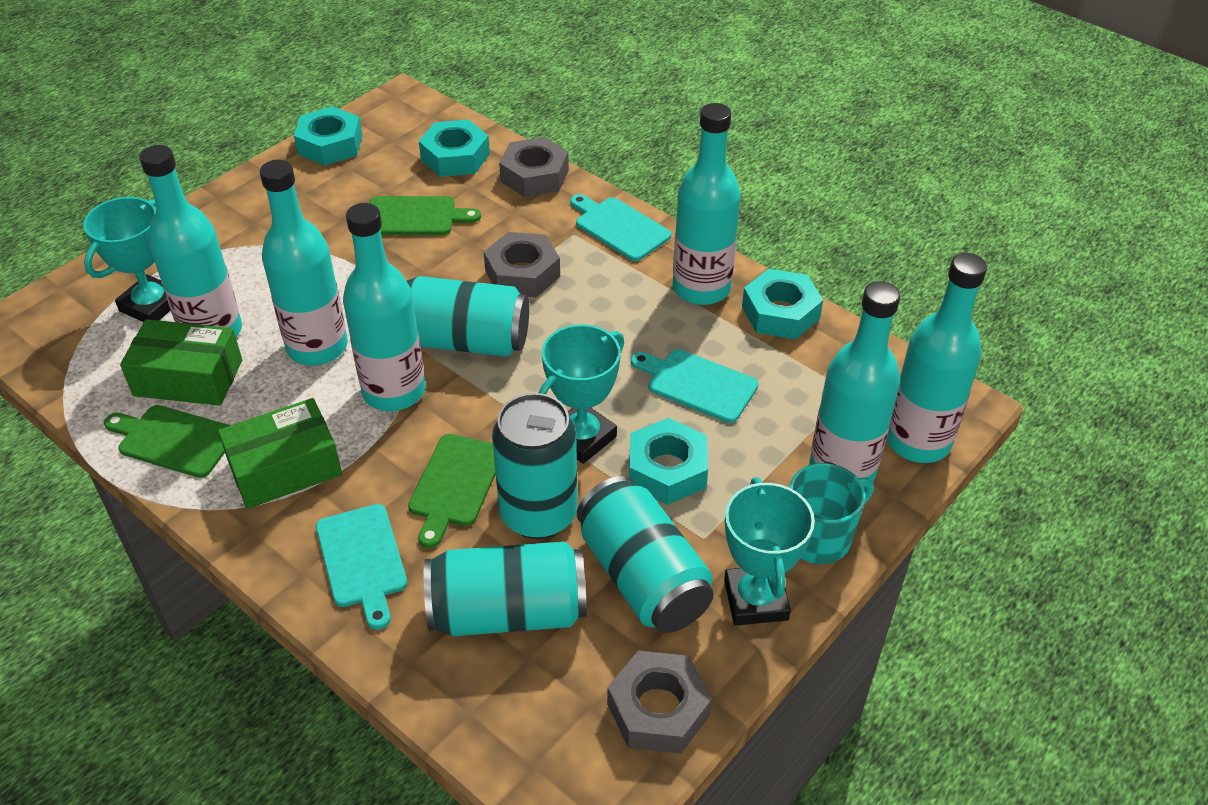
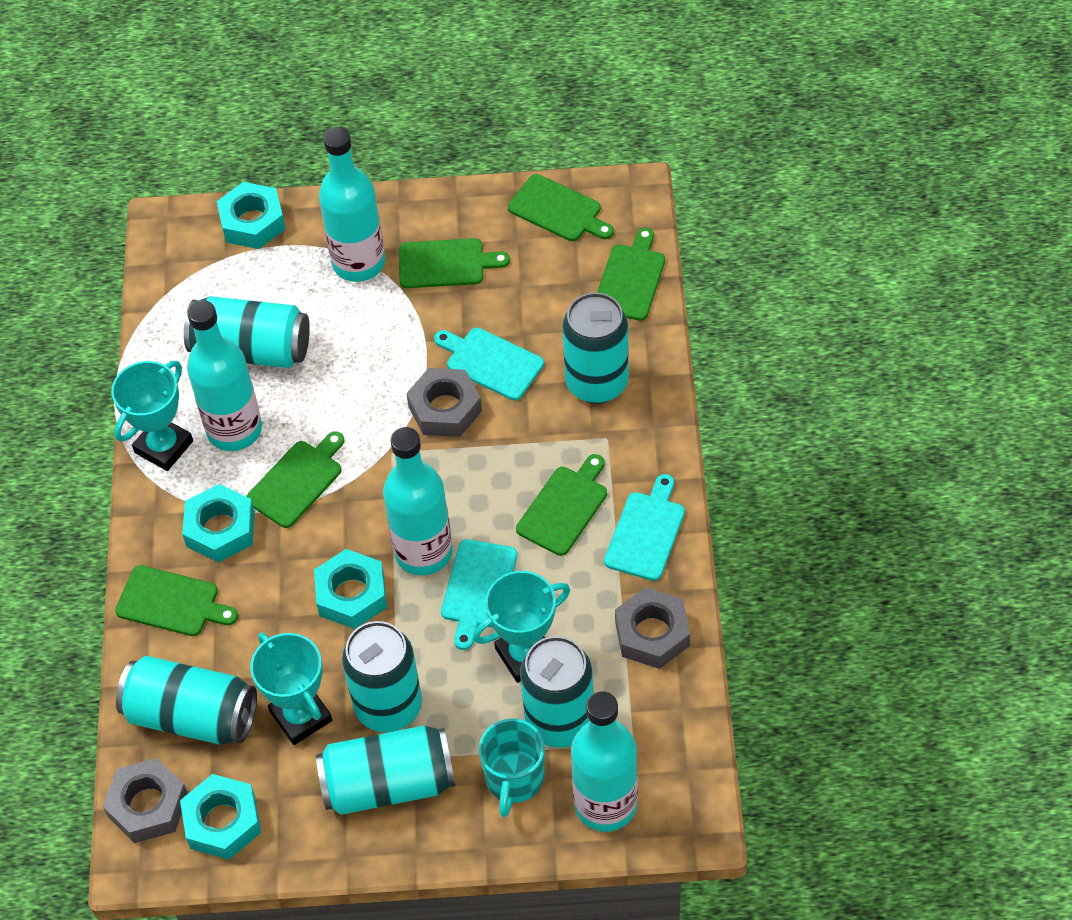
green box: 2 -> 0
green cutting board: 3 -> 6
turquoise bottle: 6 -> 4
turquoise can: 4 -> 6

